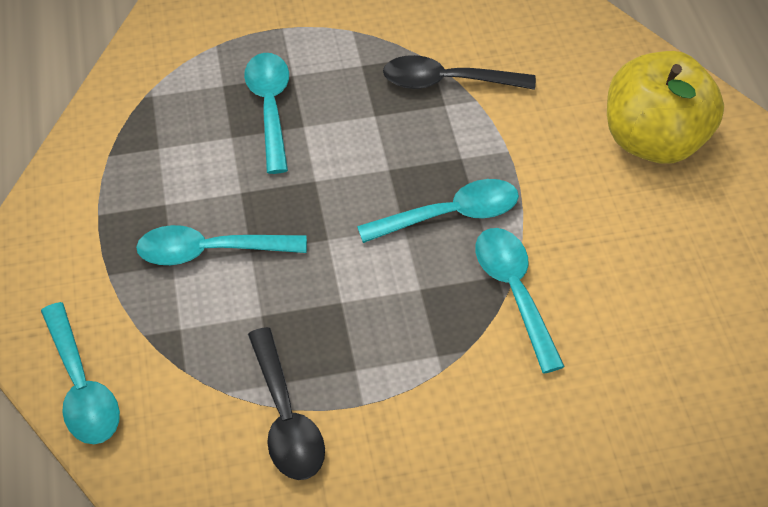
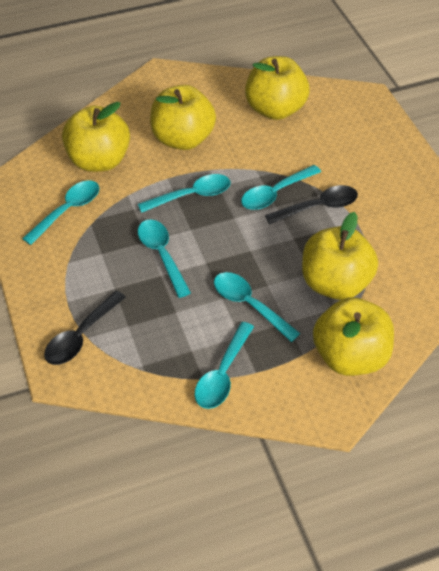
turquoise spoon: 5 -> 6
yellow apple: 1 -> 5

